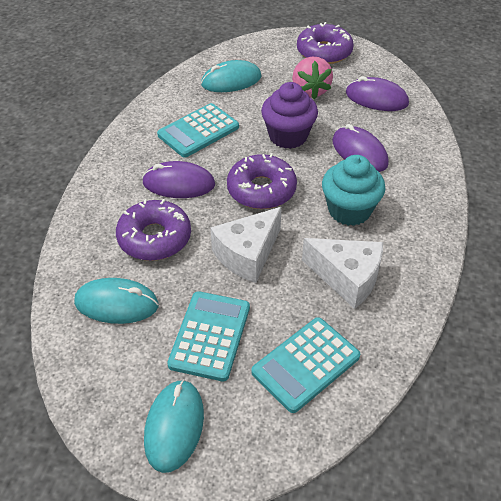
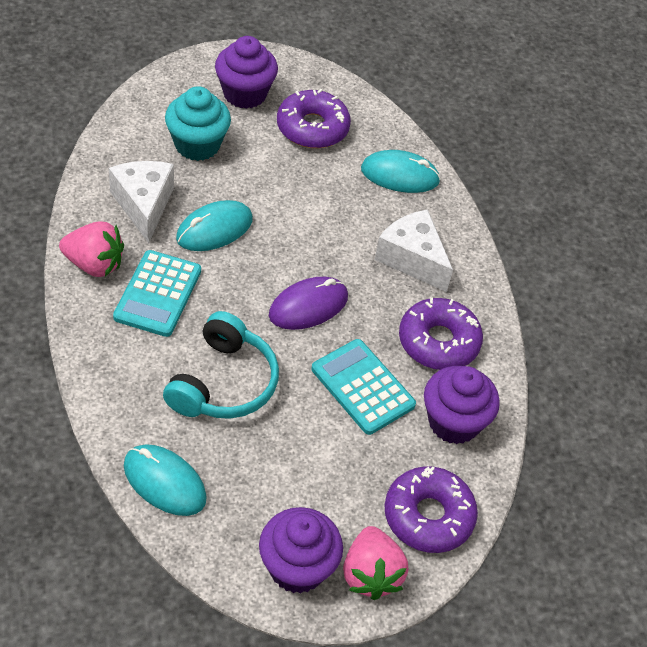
pink strawberry: 1 -> 2
purple cupcake: 1 -> 3
purple mouse: 3 -> 1
turquoise calculator: 3 -> 2
turquoise headphones: 0 -> 1

